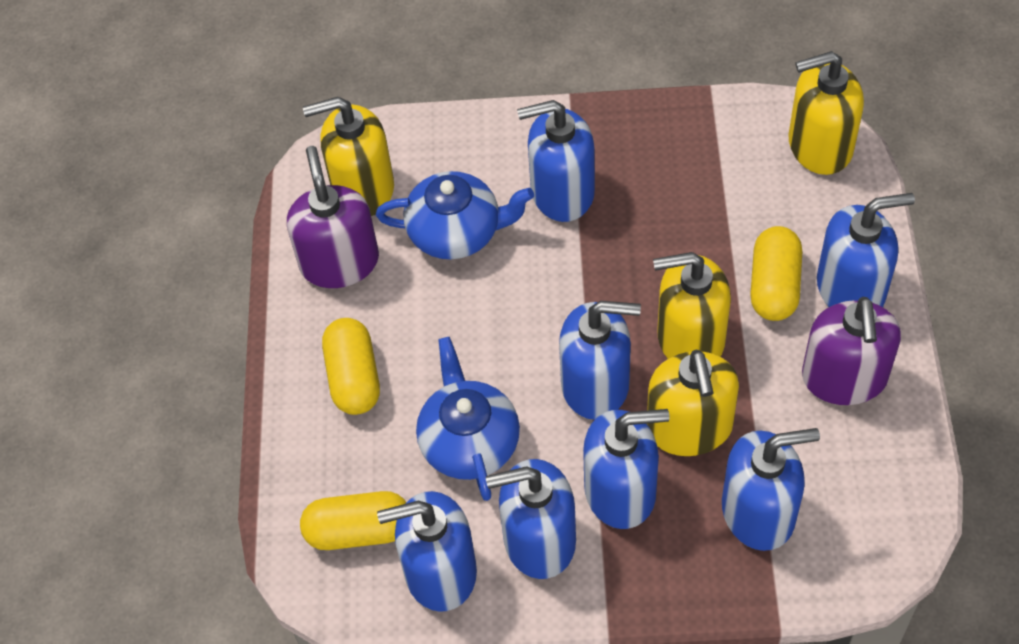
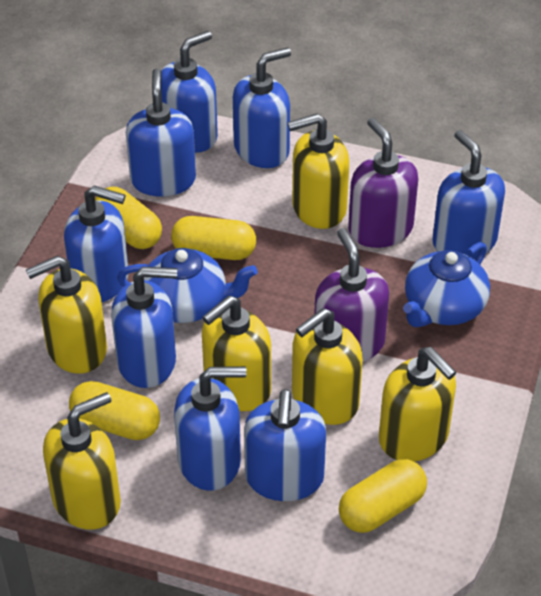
blue soap dispenser: 7 -> 8
yellow capsule: 3 -> 4
yellow soap dispenser: 4 -> 6

